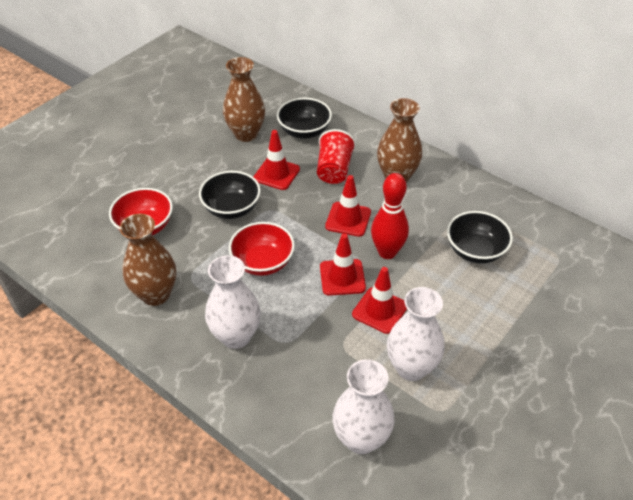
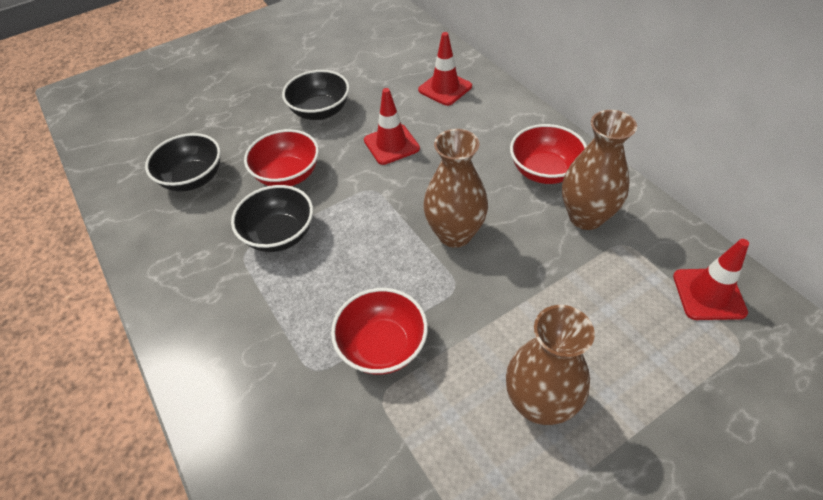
red bowl: 2 -> 3
red bowling pin: 1 -> 0
red cup: 1 -> 0
red traffic cone: 4 -> 3
white vase: 3 -> 0

